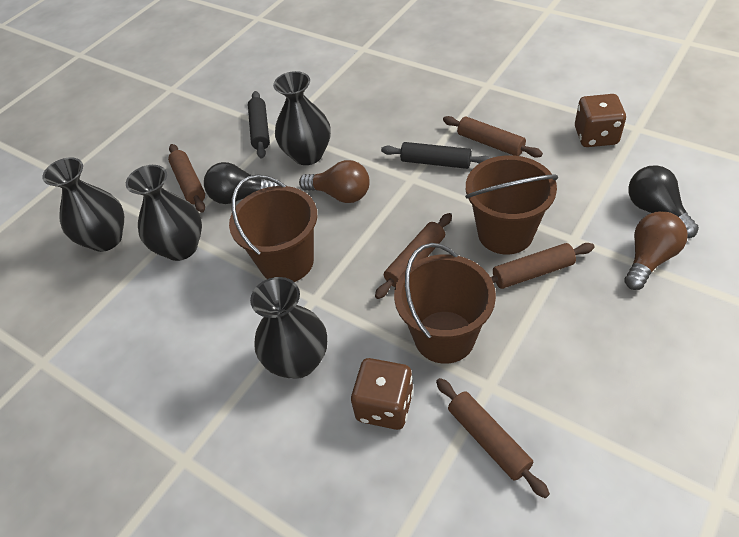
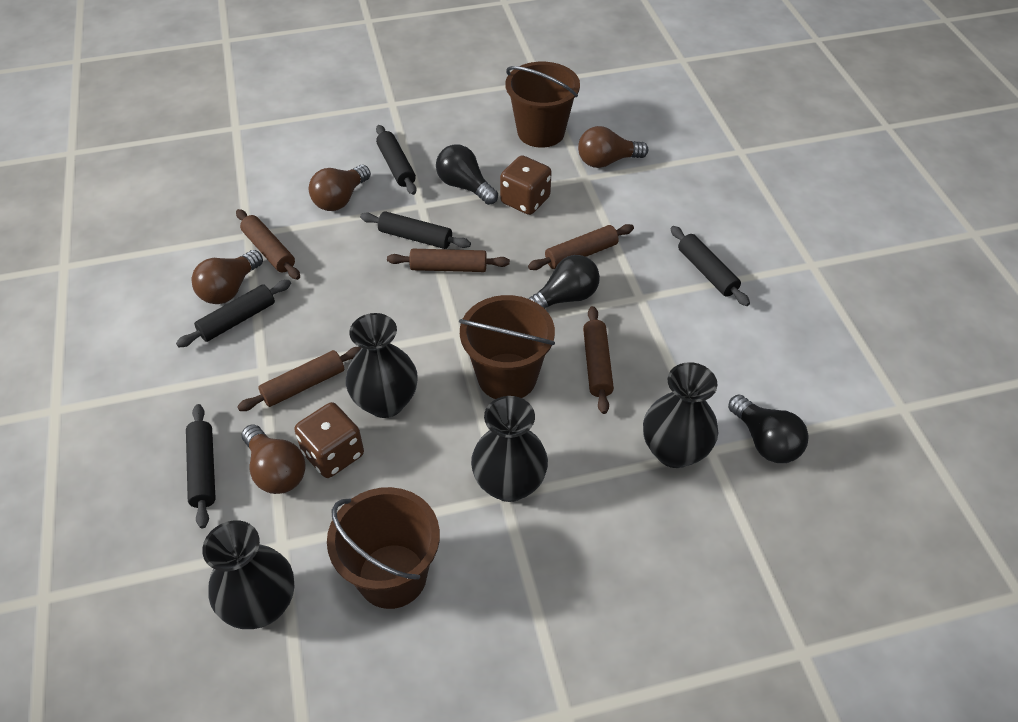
black light bulb: 2 -> 3
black rolling pin: 2 -> 5
brown light bulb: 2 -> 4

